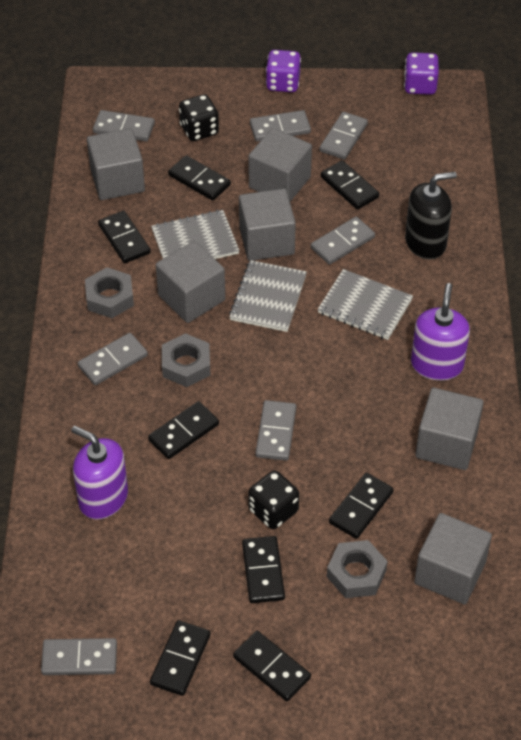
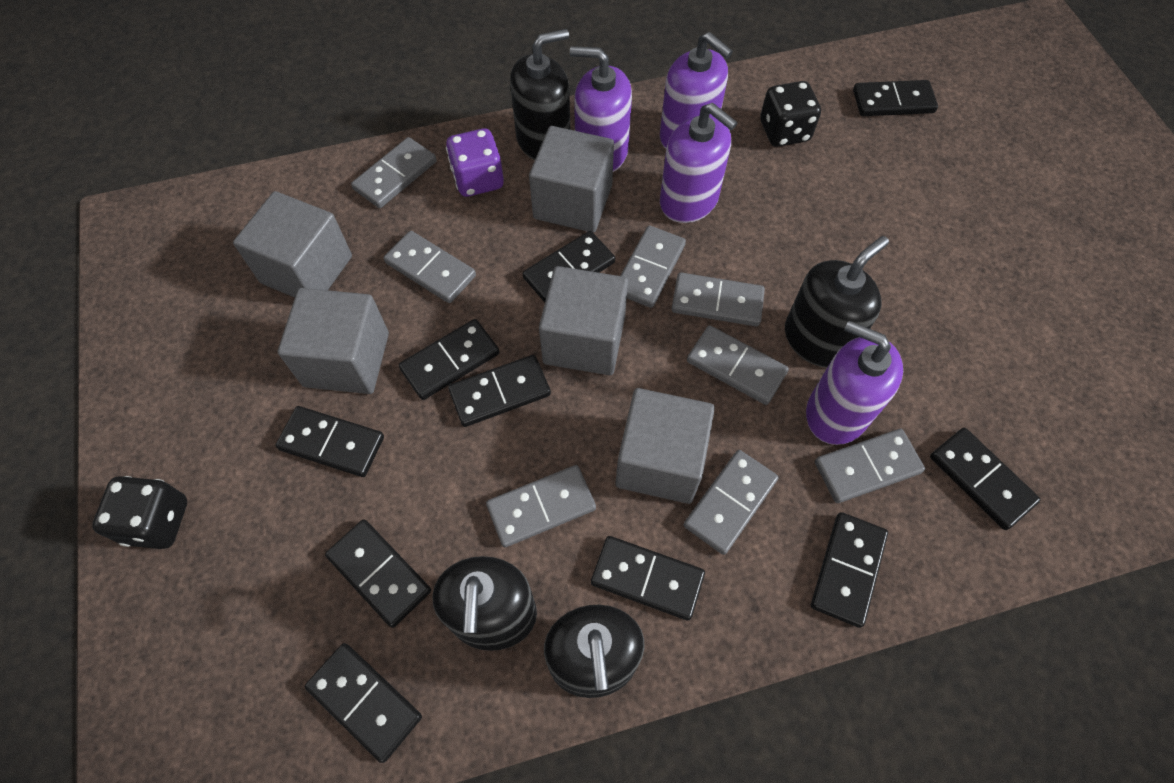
black domino: 8 -> 10
black soap dispenser: 1 -> 4
grey cube: 6 -> 5
grey domino: 7 -> 8
grey notebook: 3 -> 0
grey nut: 3 -> 0
purple dice: 2 -> 1
purple soap dispenser: 2 -> 4

